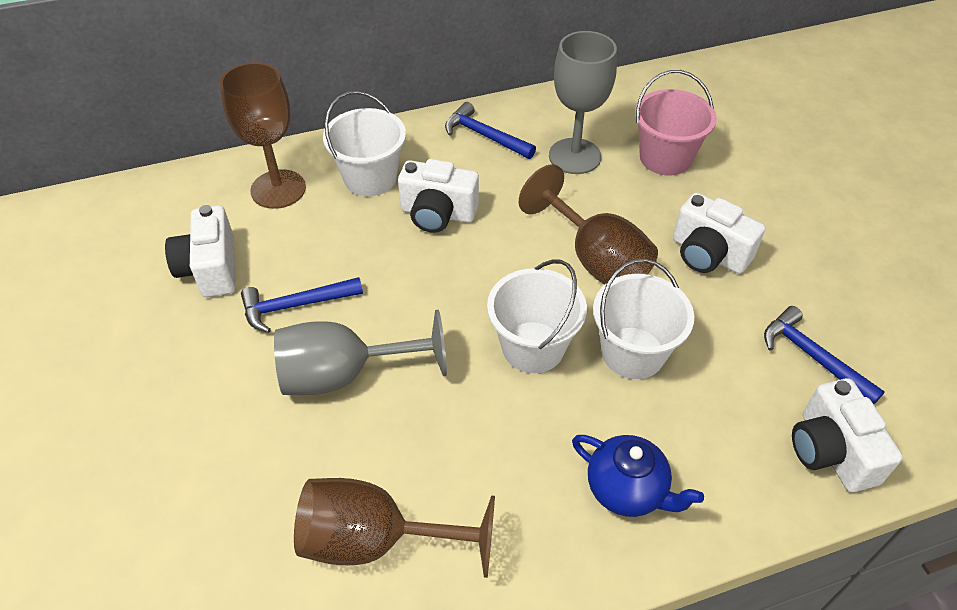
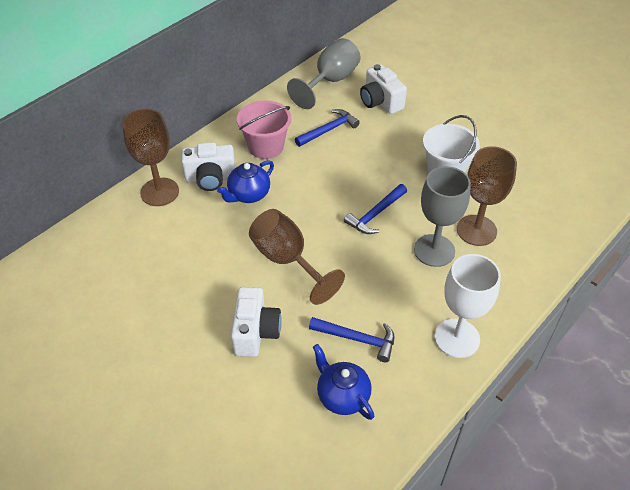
blue teapot: 1 -> 2
white bucket: 3 -> 1
white camera: 4 -> 3
white goblet: 0 -> 1

